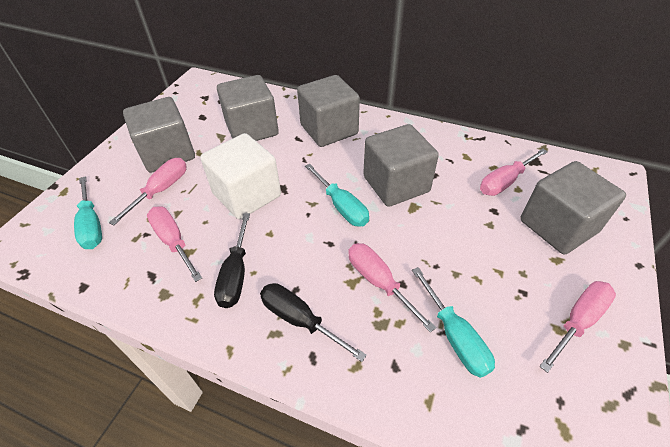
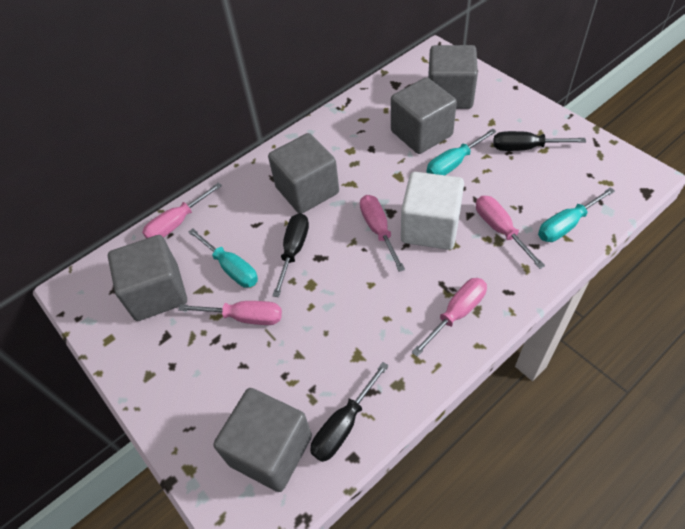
black screwdriver: 2 -> 3

